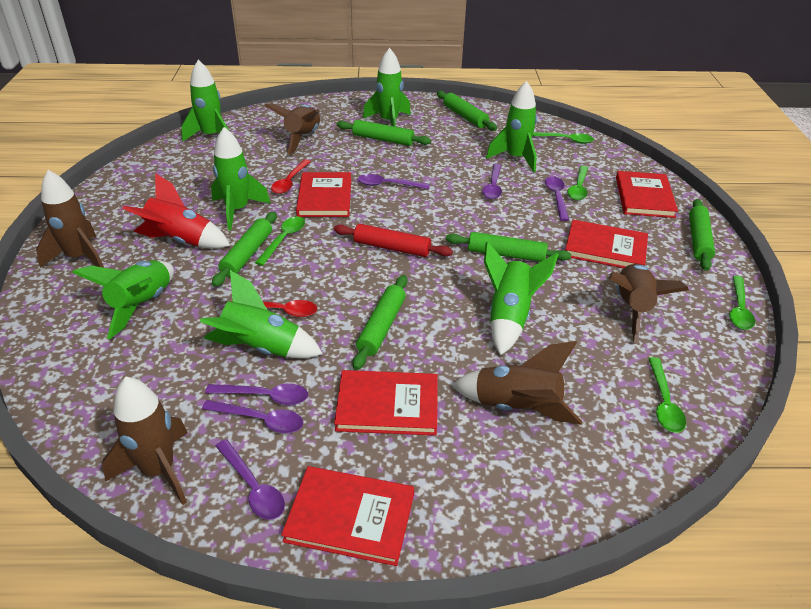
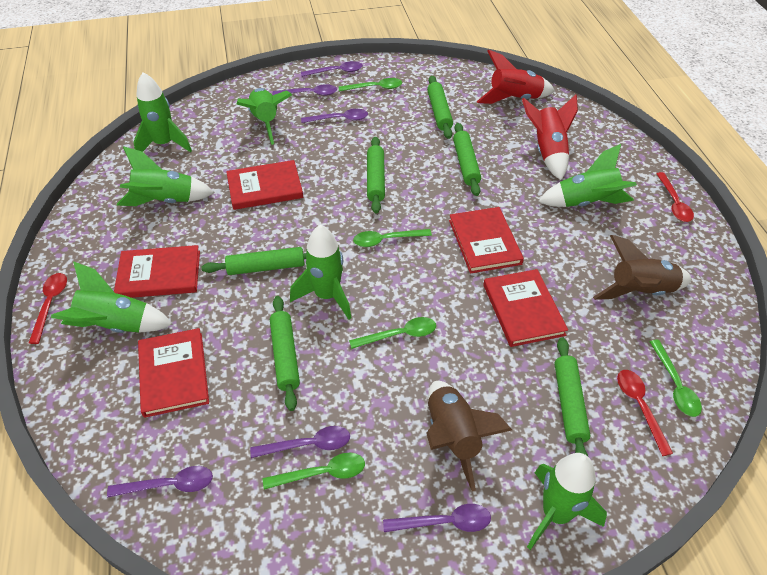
brown rocket: 5 -> 2
red rocket: 1 -> 2
red rolling pin: 1 -> 0
red spoon: 2 -> 3

